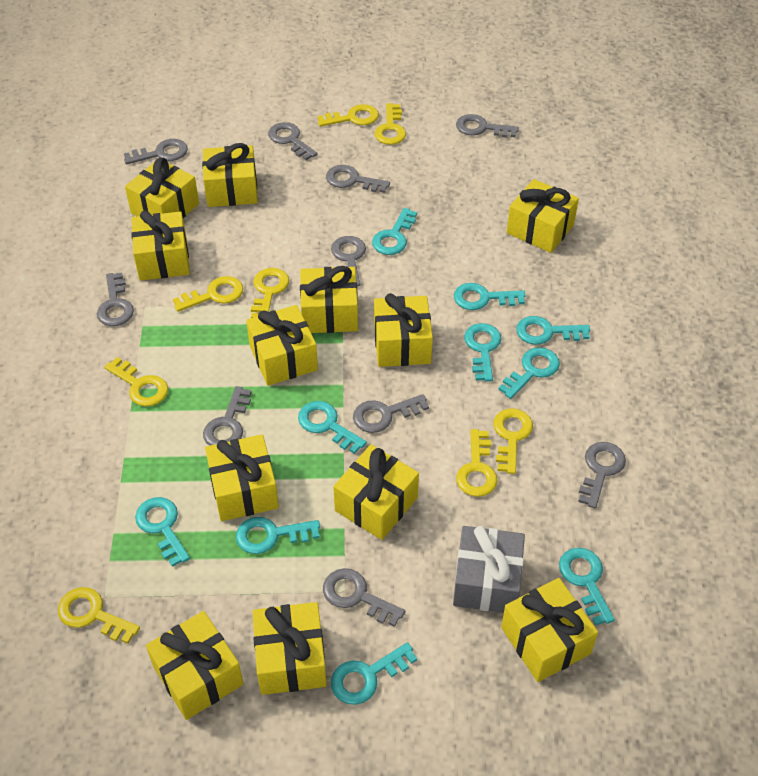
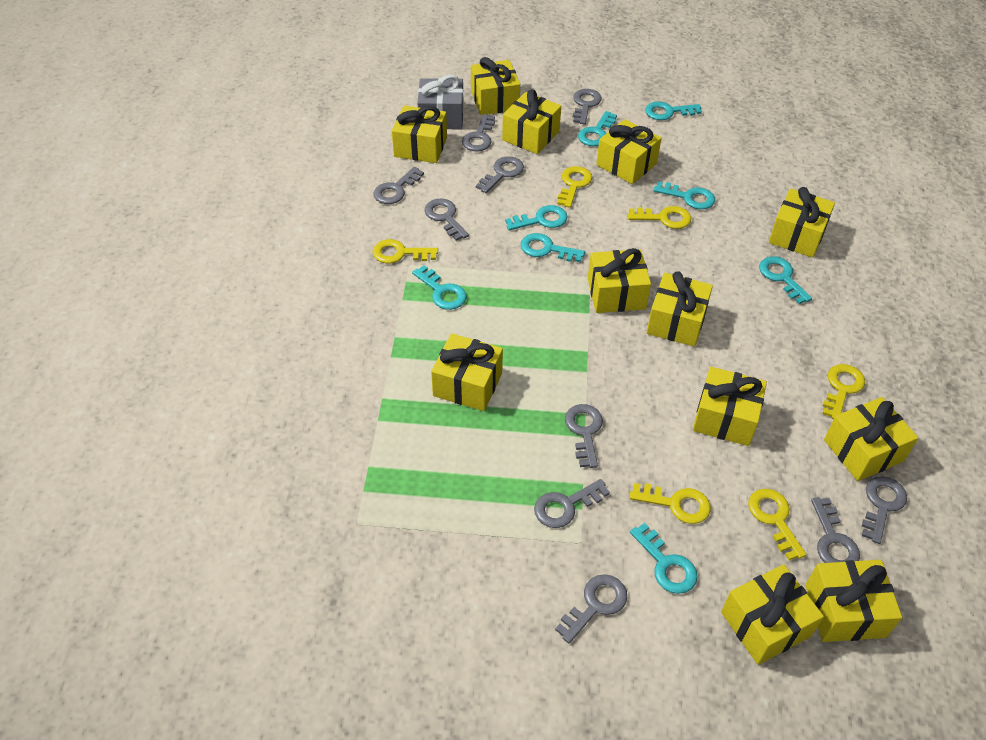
turquoise key: 10 -> 8
yellow key: 8 -> 6

